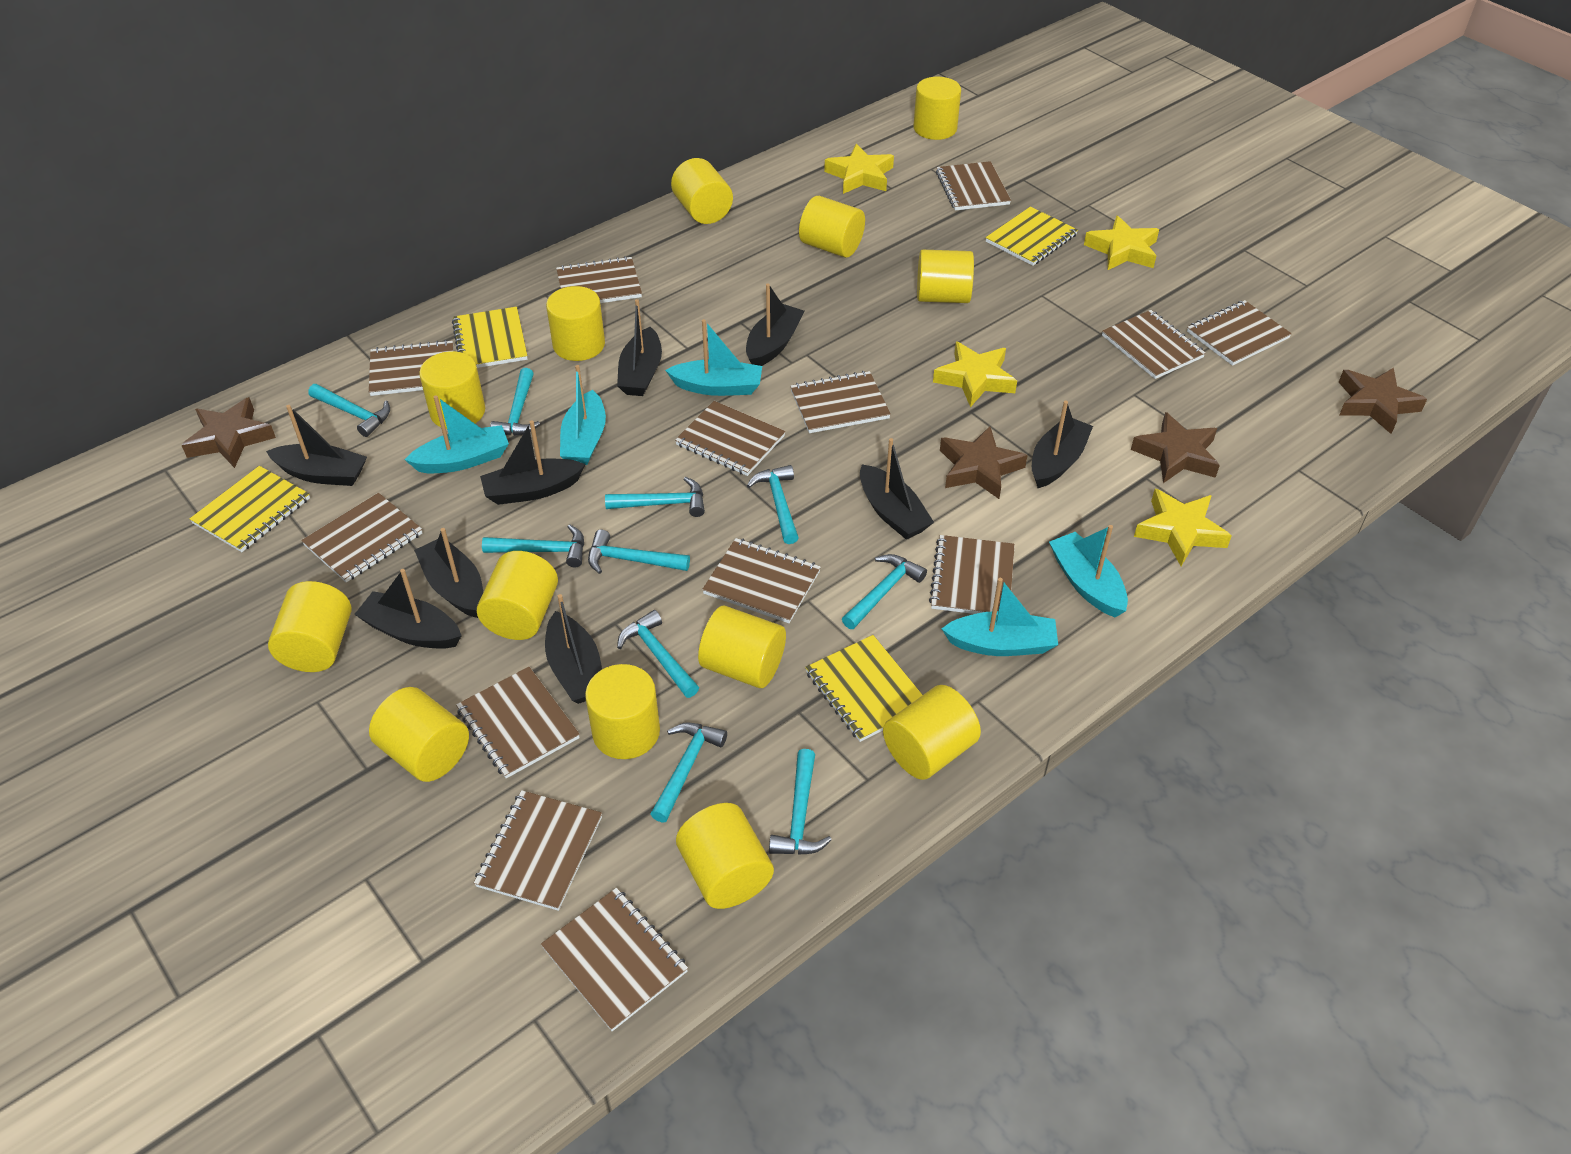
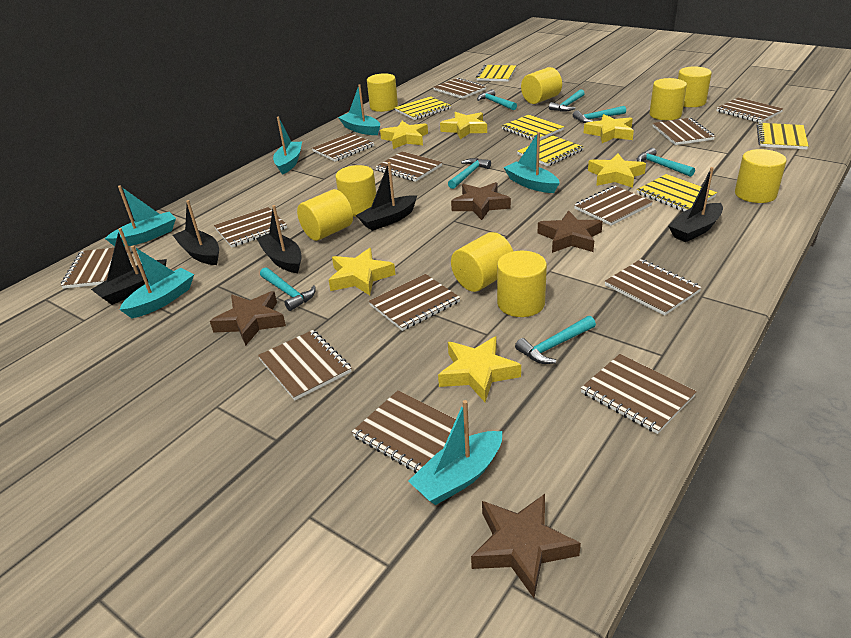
black boat: 9 -> 5
turquoise boat: 5 -> 6
turquoise hammer: 10 -> 7
yellow cylinder: 13 -> 9
yellow notebook: 4 -> 6
yellow star: 4 -> 6

